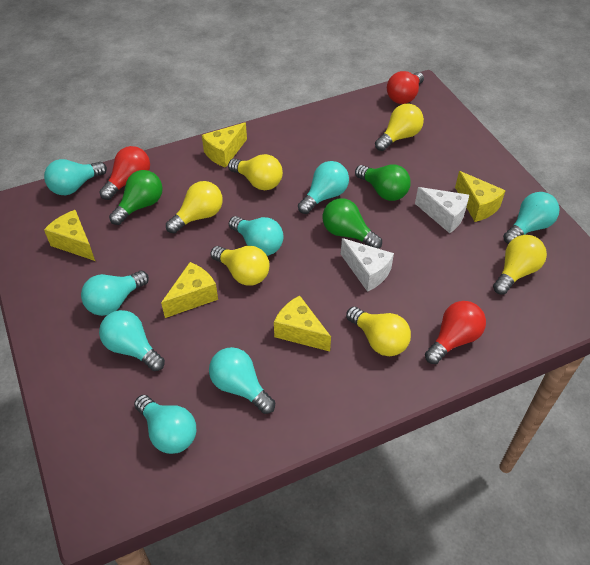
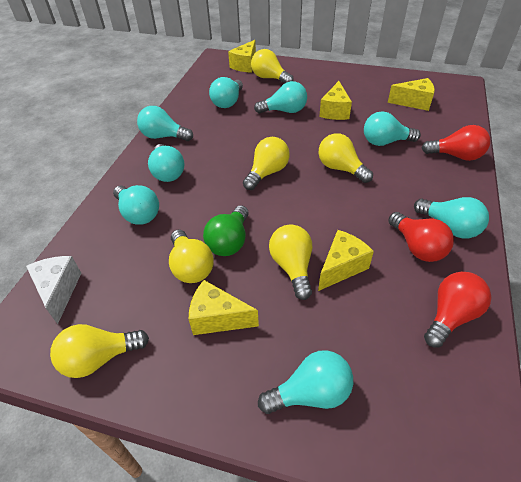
green light bulb: 3 -> 1
white cheese: 2 -> 1

